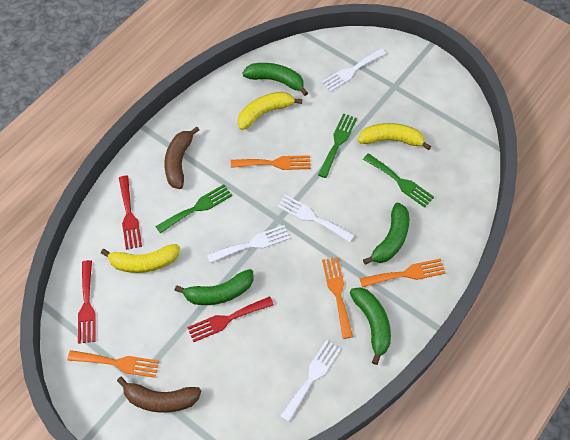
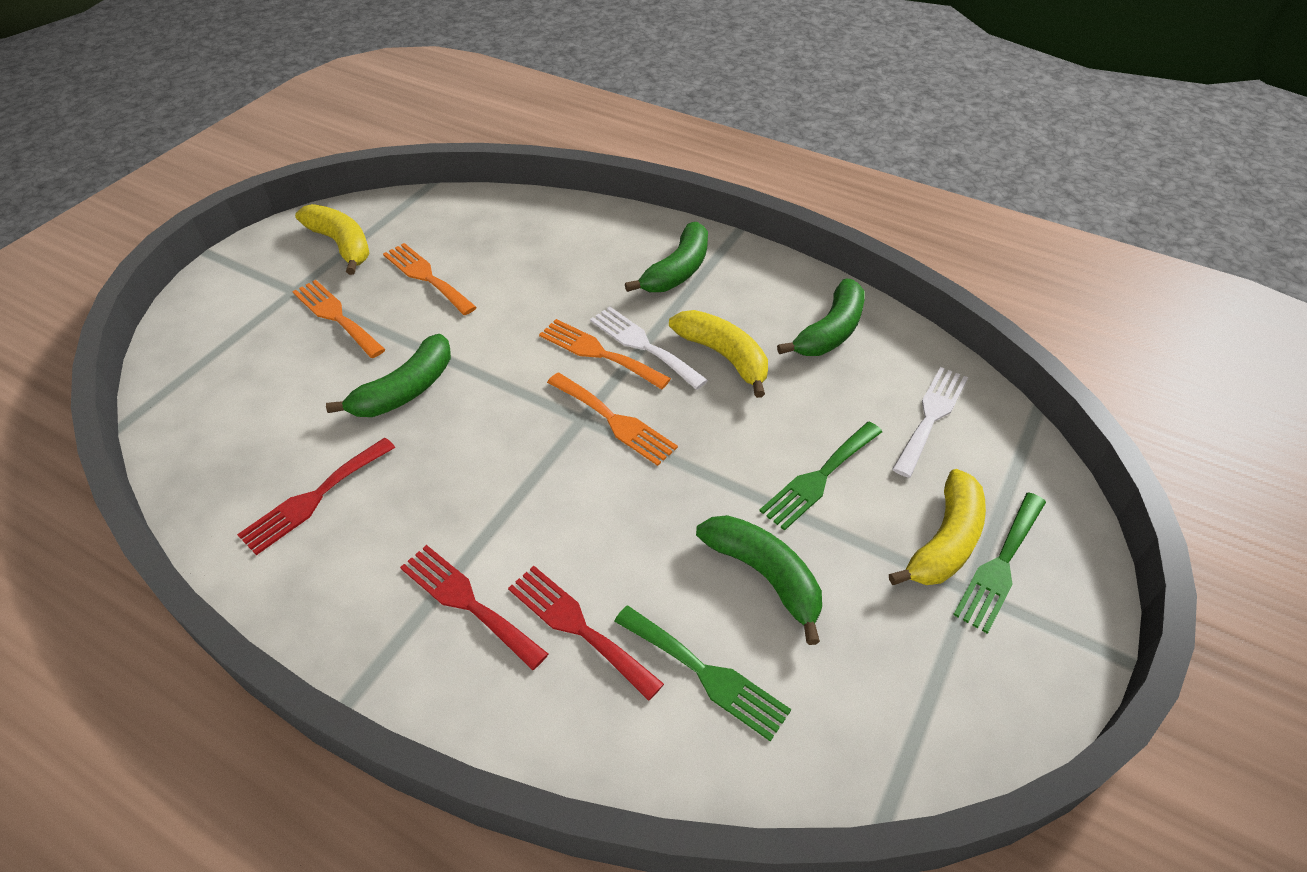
brown banana: 2 -> 0
white fork: 4 -> 2

